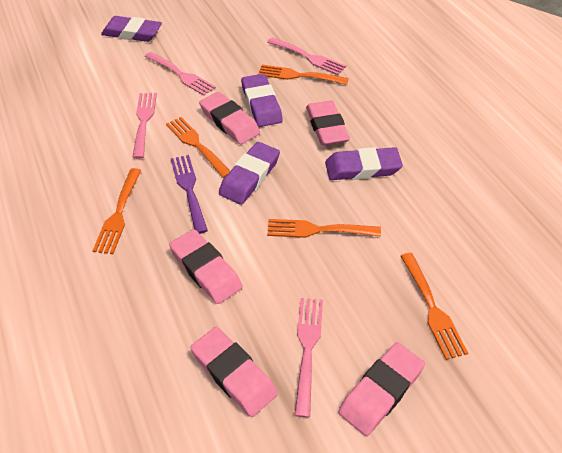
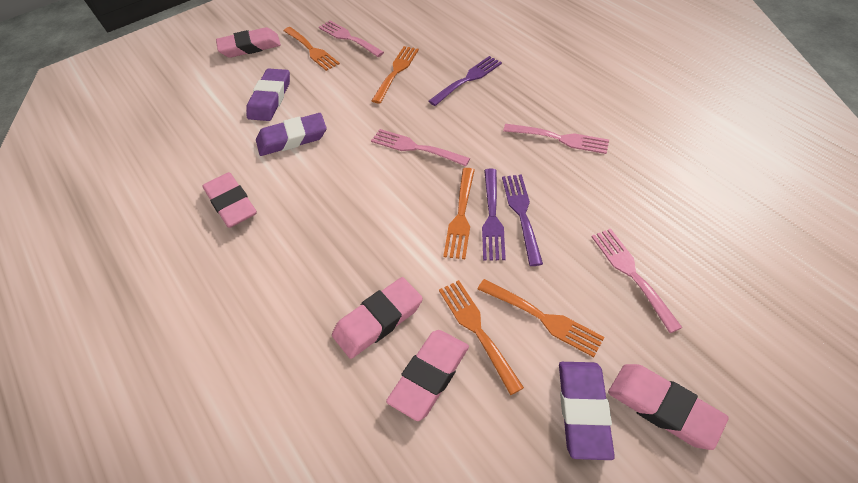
purple eraser: 4 -> 3
purple fork: 1 -> 3

